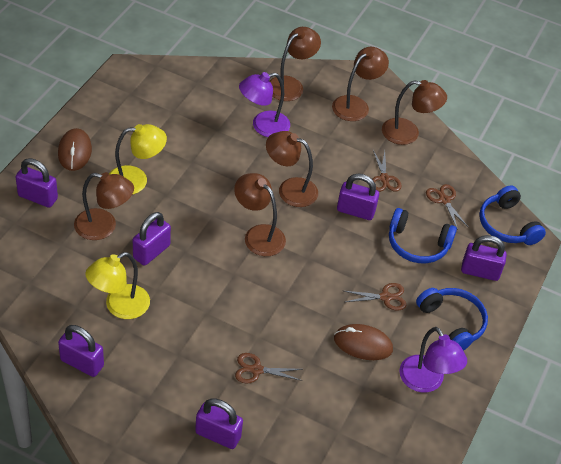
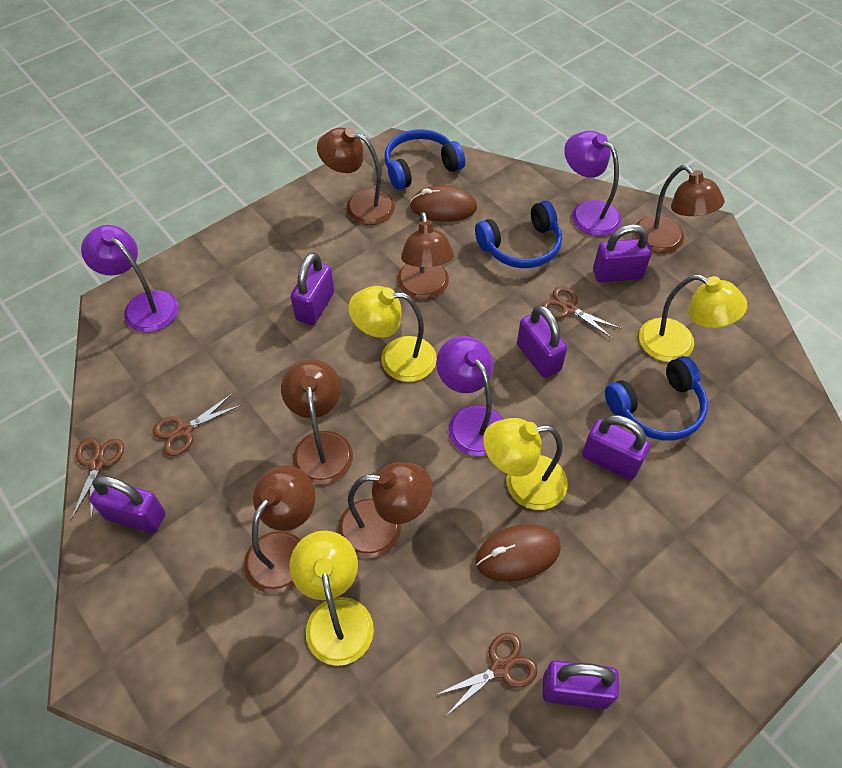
purple lamp: 2 -> 3
yellow lamp: 2 -> 4

